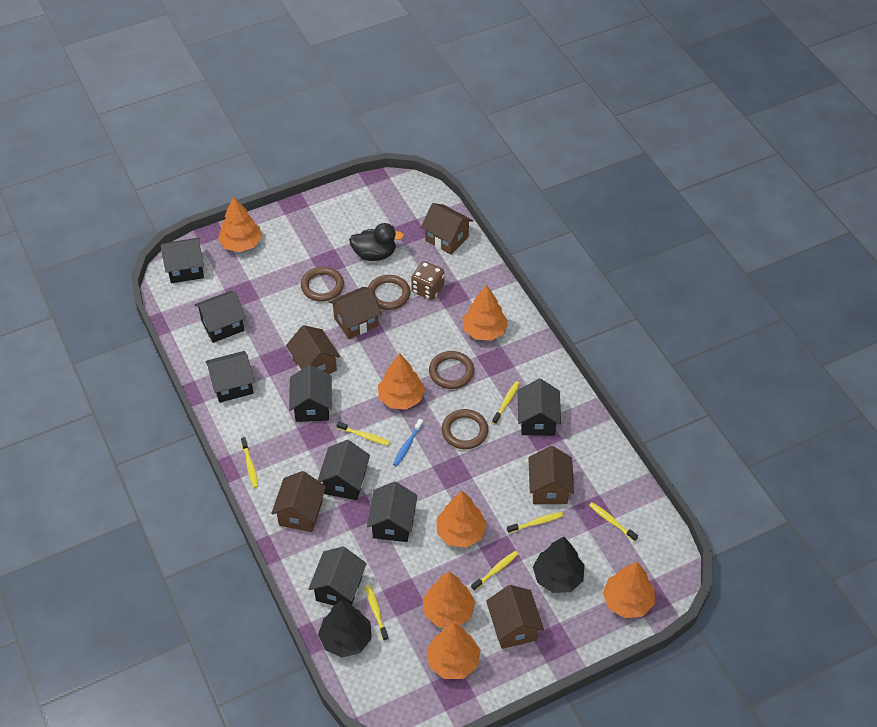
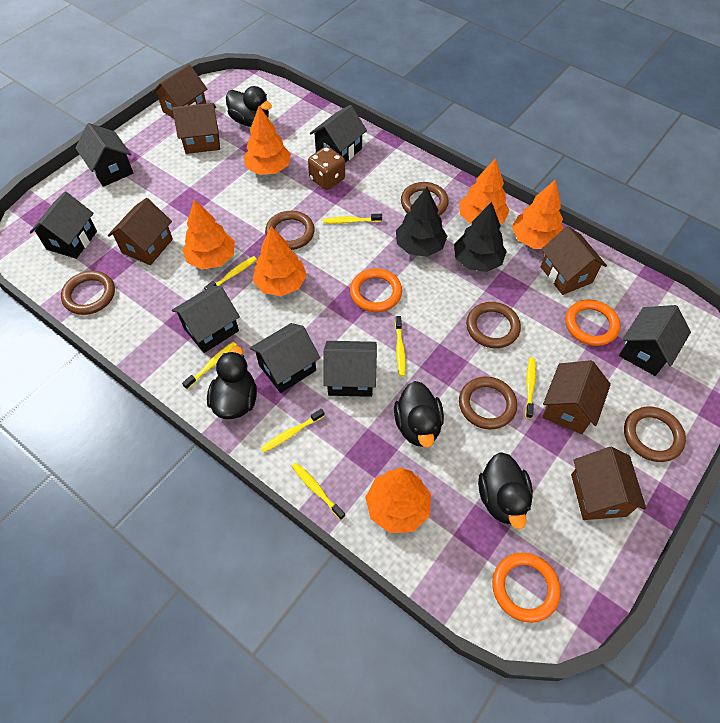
black duck: 1 -> 4
black house: 8 -> 7
blue toothbrush: 1 -> 0
brown ring: 4 -> 6
orange ring: 0 -> 3
orange tree: 7 -> 6

